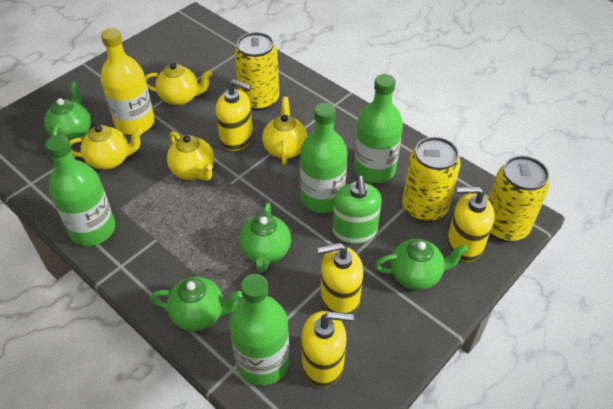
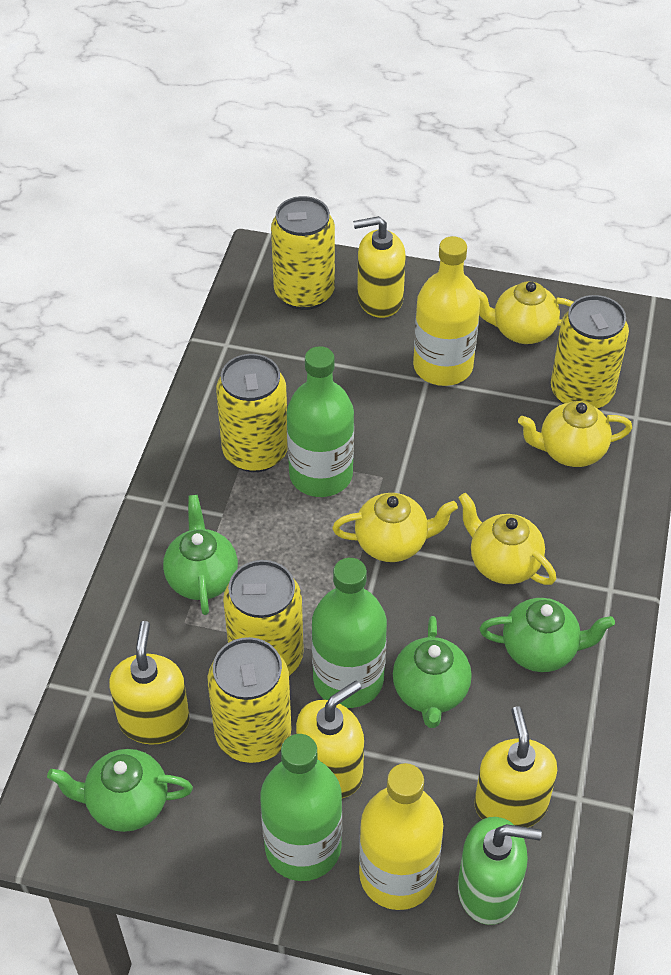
green bottle: 4 -> 3
yellow bottle: 1 -> 2
yellow can: 3 -> 5

